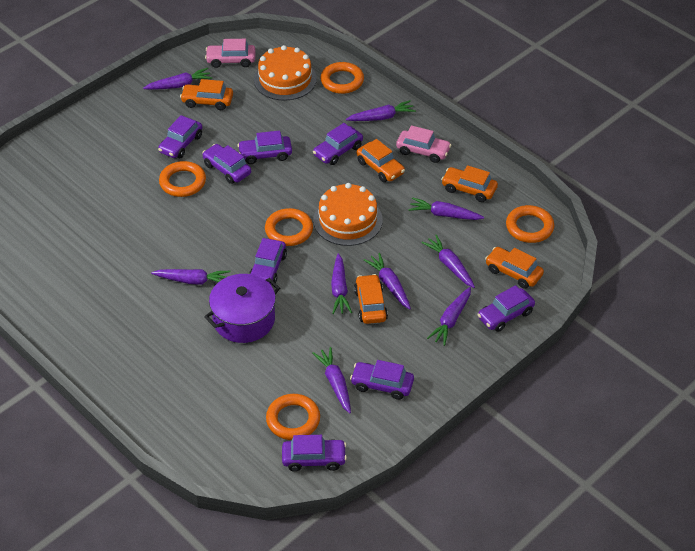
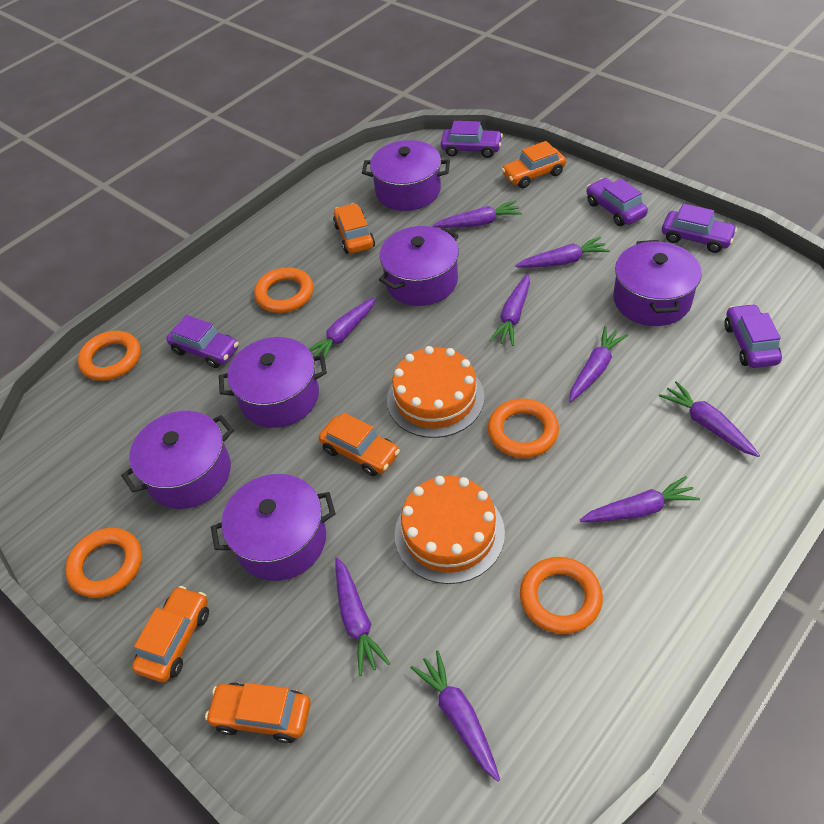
pink car: 2 -> 0
purple car: 8 -> 5
purple pot: 1 -> 6

